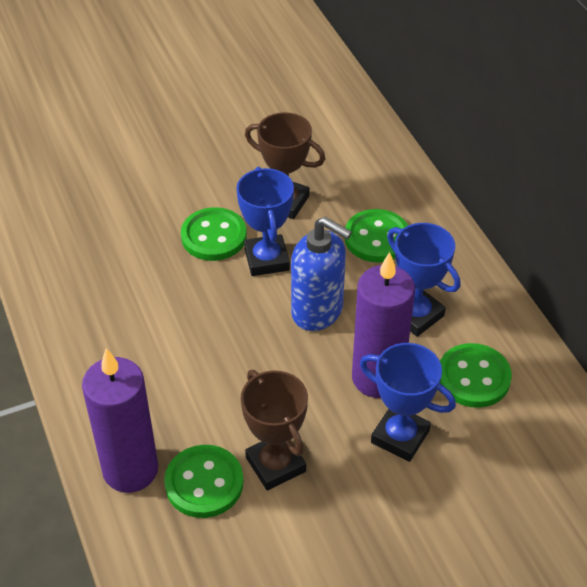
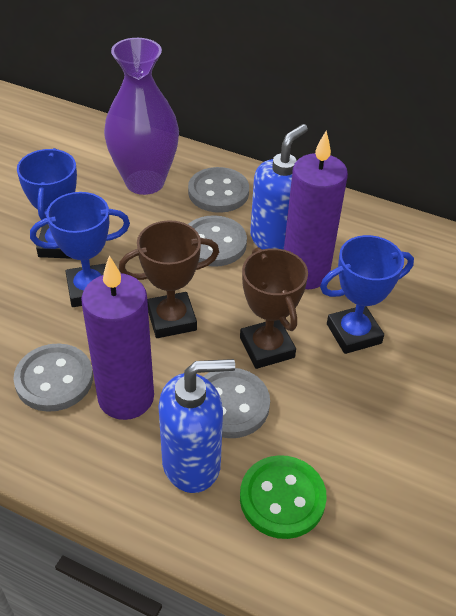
blue soap dispenser: 1 -> 2
green button: 4 -> 1
grey button: 0 -> 4
purple vase: 0 -> 1

